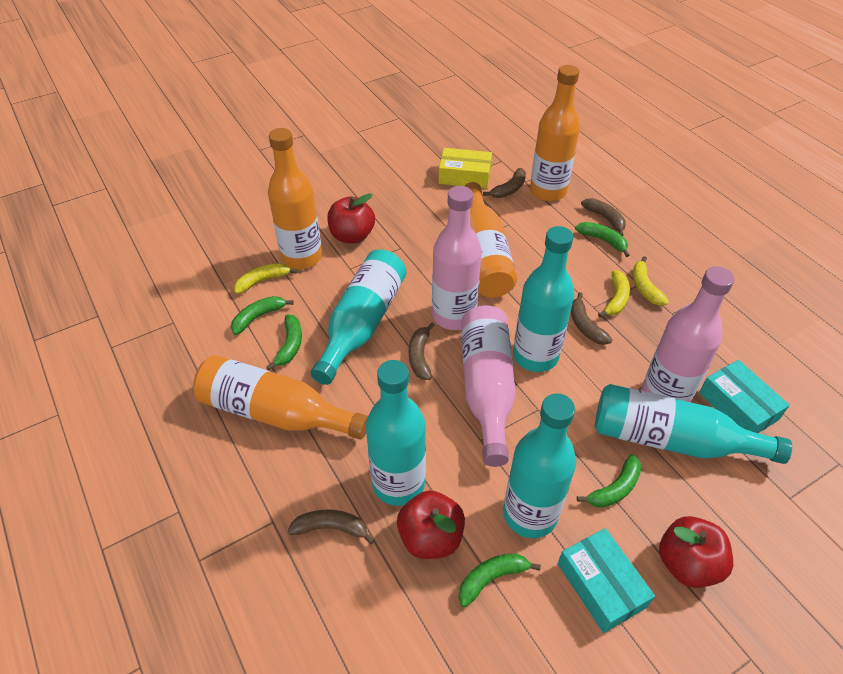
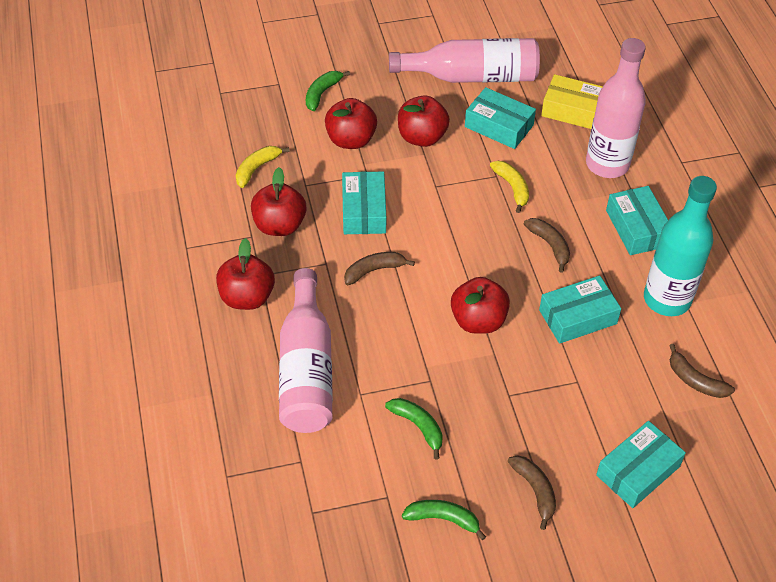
brown banana: 5 -> 4
green banana: 5 -> 3
orange bottle: 4 -> 0
red apple: 3 -> 5
turquoise bottle: 5 -> 1
turquoise box: 2 -> 5
yellow banana: 3 -> 2

